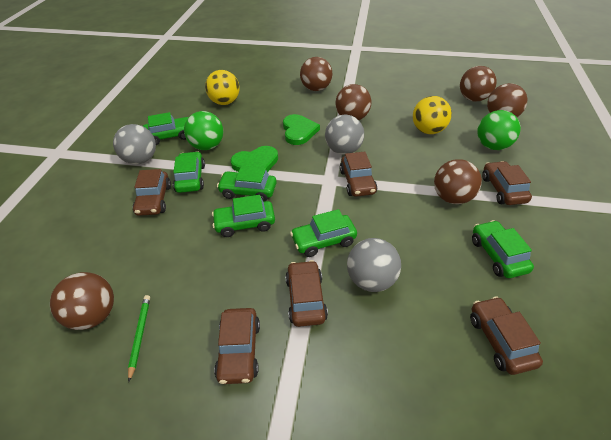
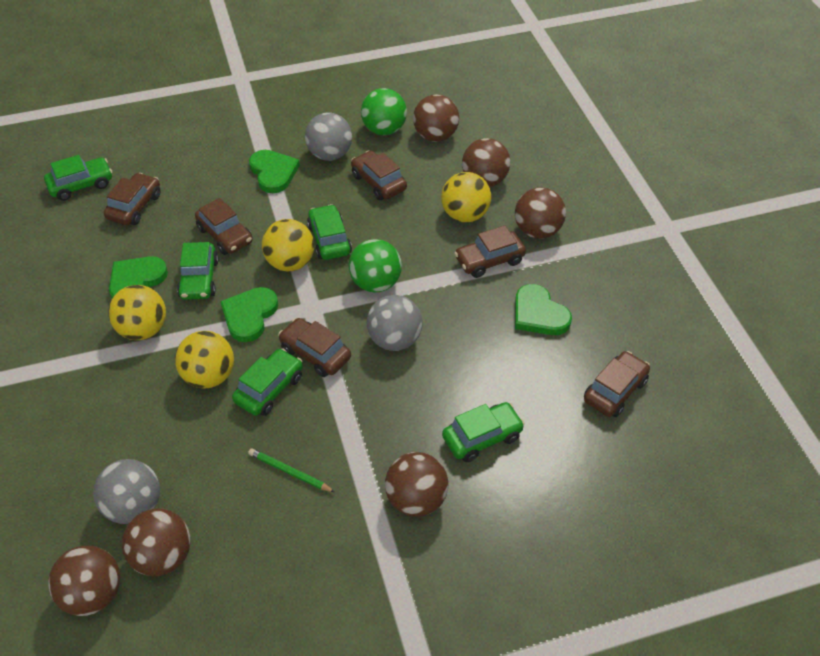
green car: 6 -> 5
green heart: 2 -> 4
yellow ball: 2 -> 4

